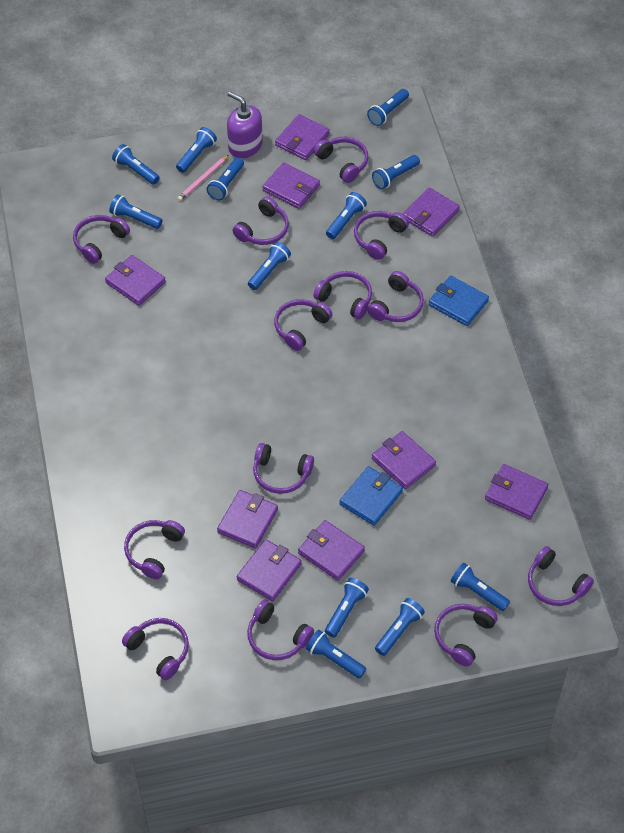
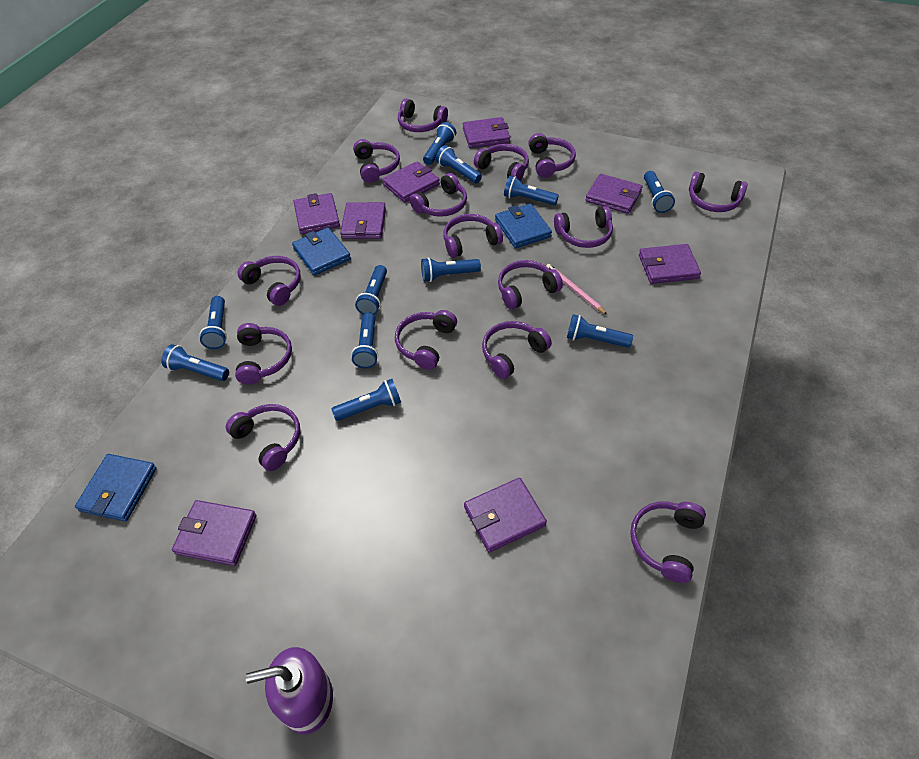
blue flashlight: 12 -> 11
blue wallet: 2 -> 3
purple headphones: 13 -> 15
purple wallet: 9 -> 8

